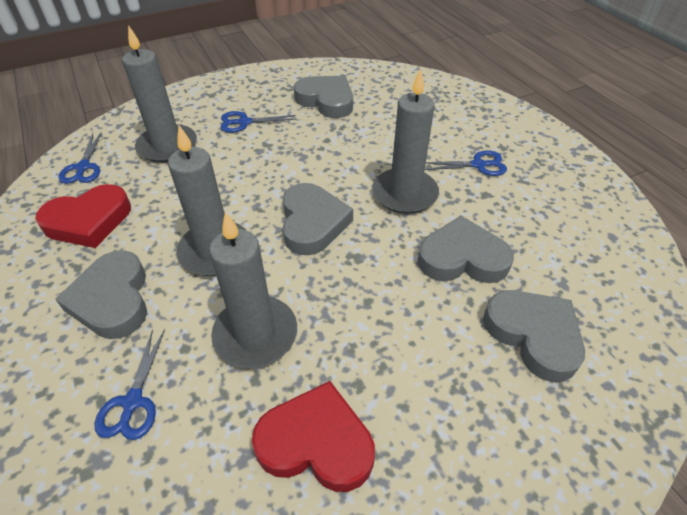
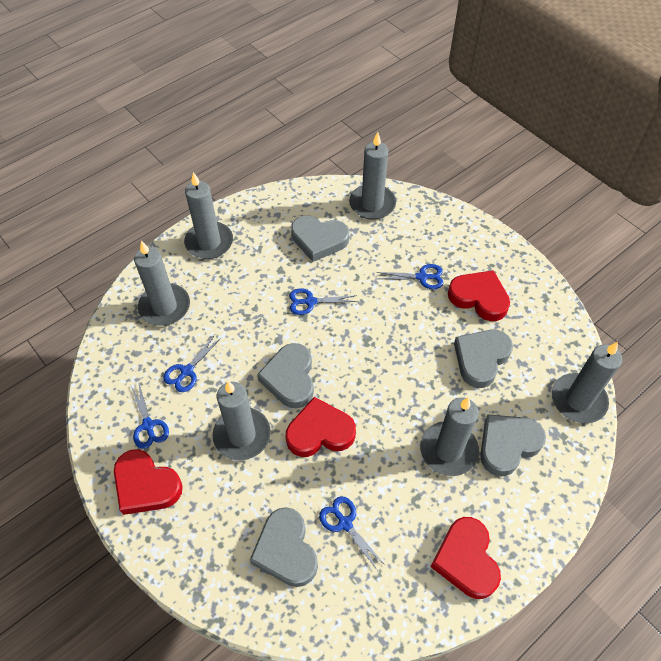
blue scissors: 4 -> 5
grey candle: 4 -> 6
red heart: 2 -> 4

